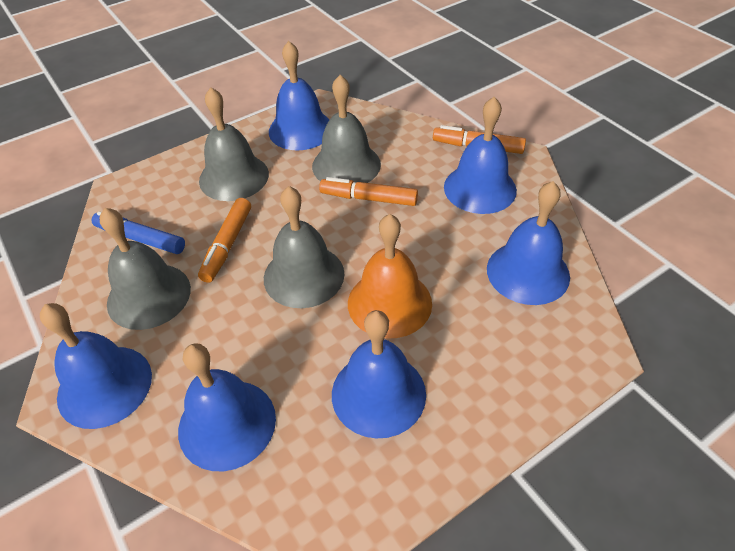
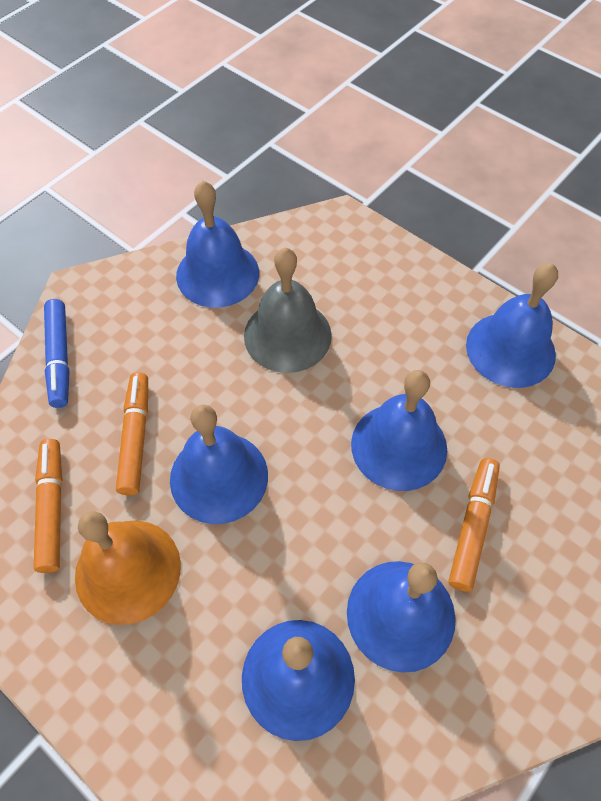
grey bell: 4 -> 1

